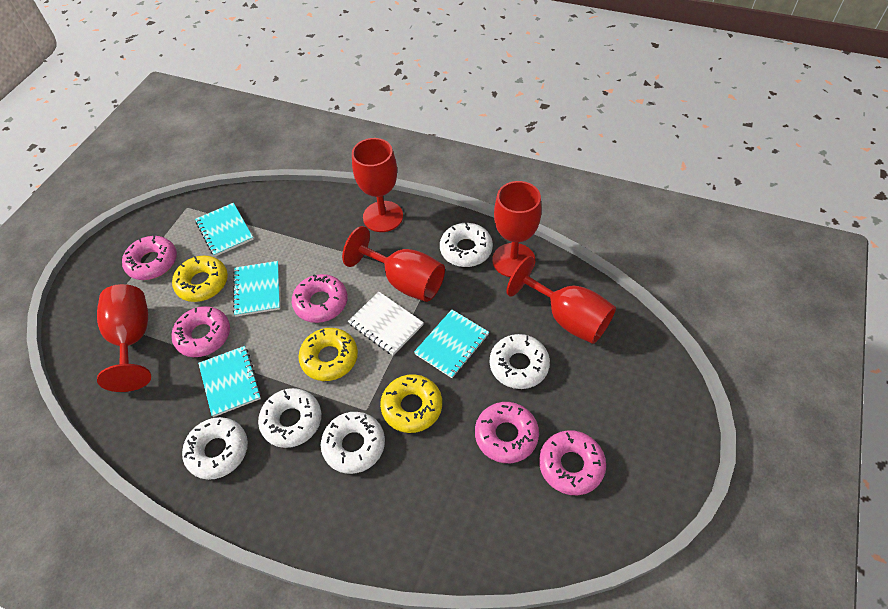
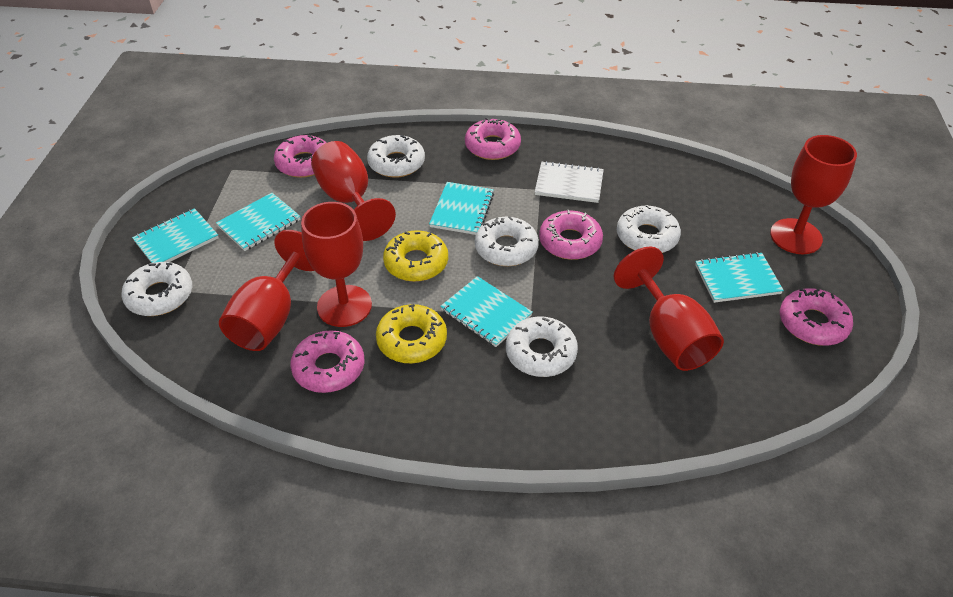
turquoise notebook: 4 -> 5
yellow donut: 3 -> 2

